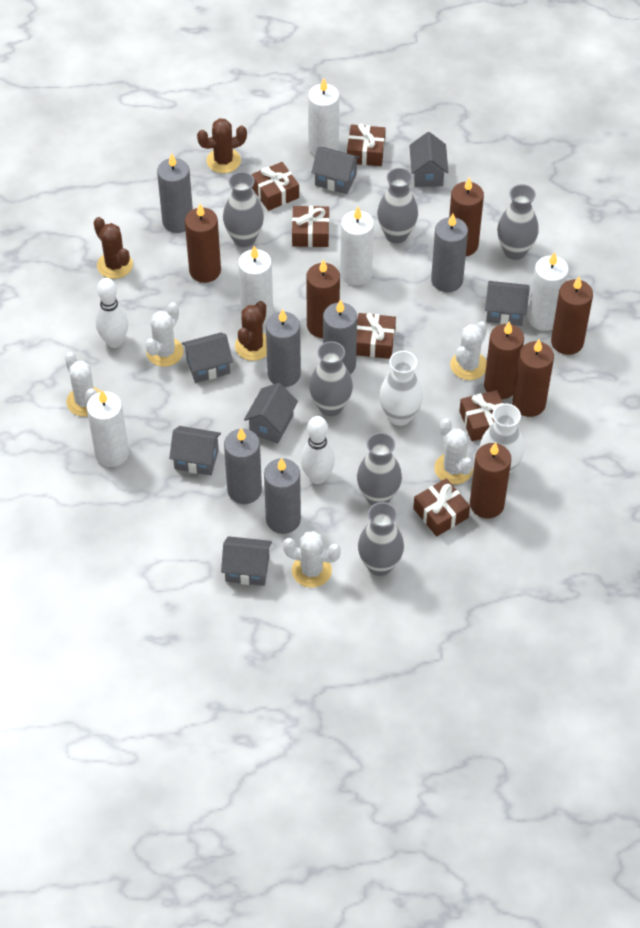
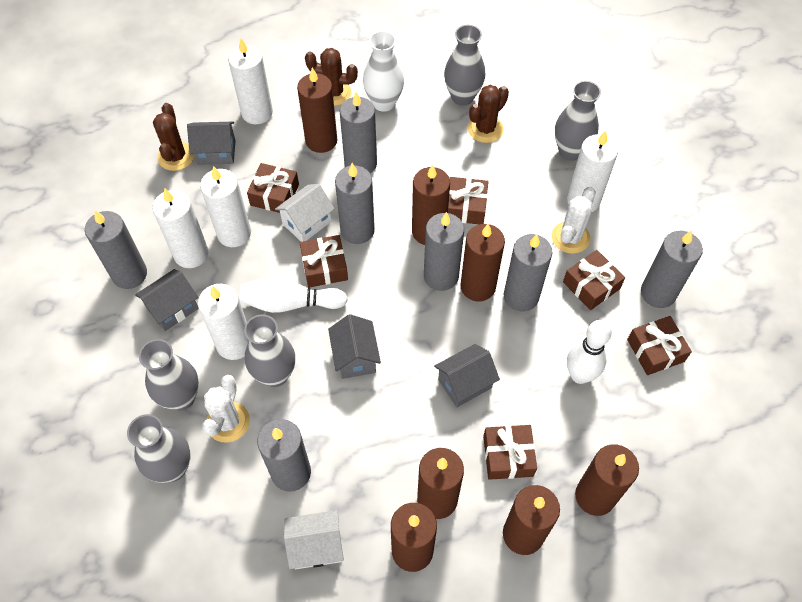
grey candle: 6 -> 7
grey house: 7 -> 4
grey vase: 6 -> 5
white cactus: 5 -> 2
white house: 0 -> 2
white vase: 2 -> 1

